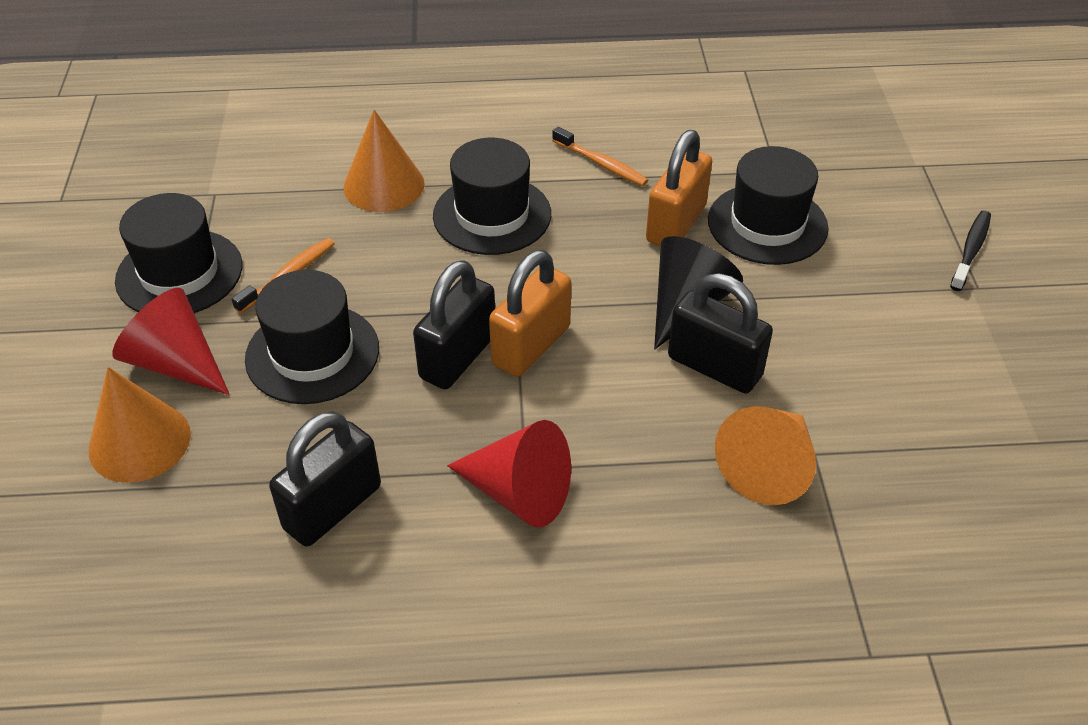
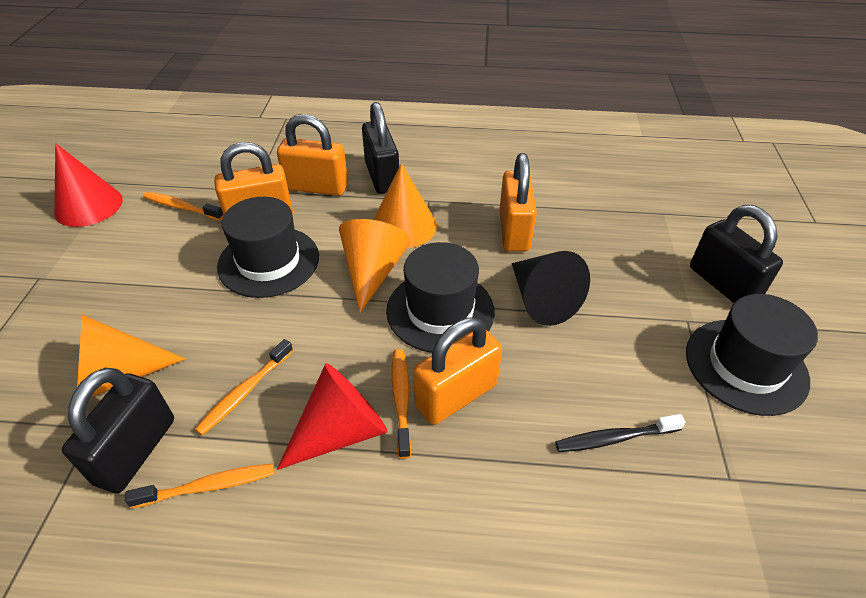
black hat: 4 -> 3
orange padlock: 2 -> 4
orange toothbrush: 2 -> 4

